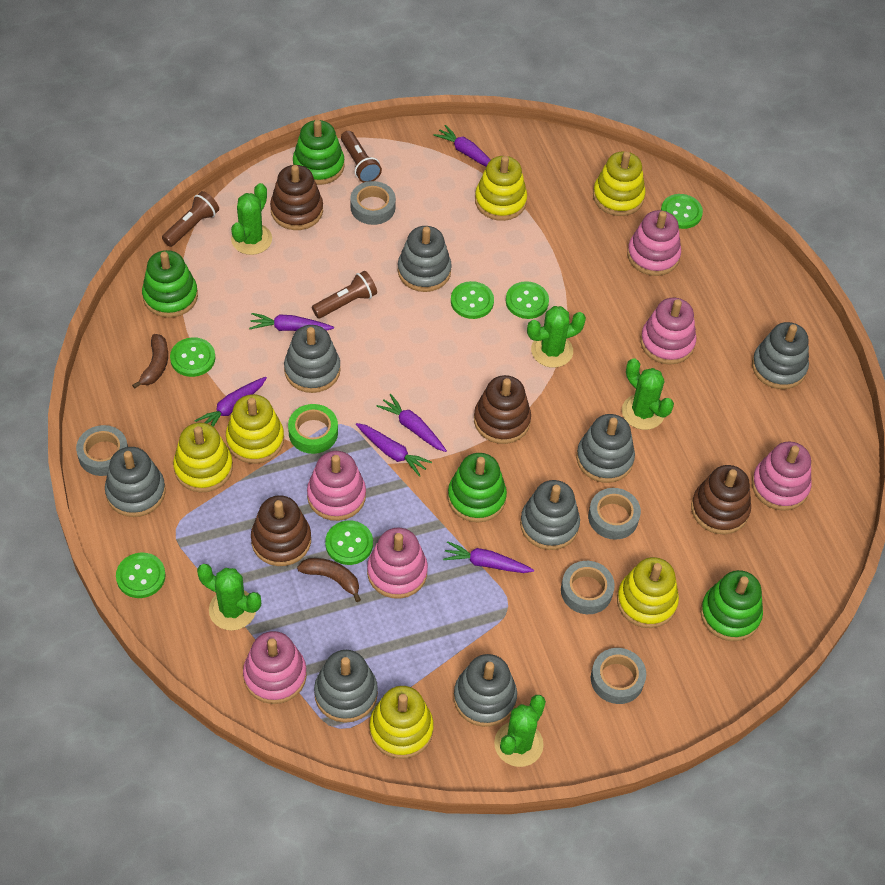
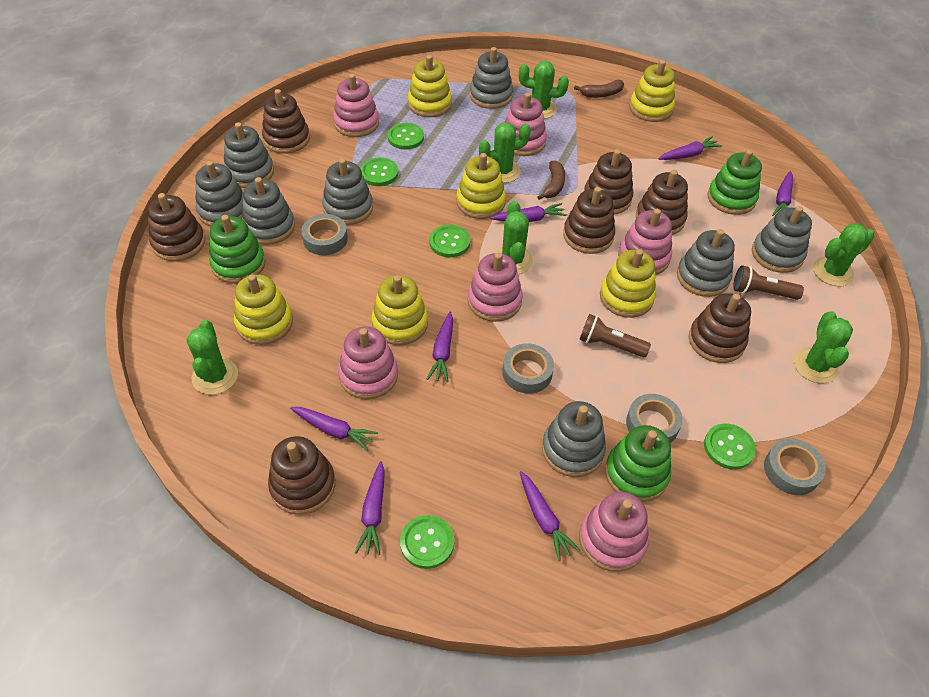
brown flashlight: 3 -> 2
brown stacking toy: 4 -> 7
green button: 6 -> 5
green cactus: 5 -> 6
green stacking toy: 4 -> 3
green tape: 1 -> 0
grey tape: 5 -> 4
purple carrot: 6 -> 7

